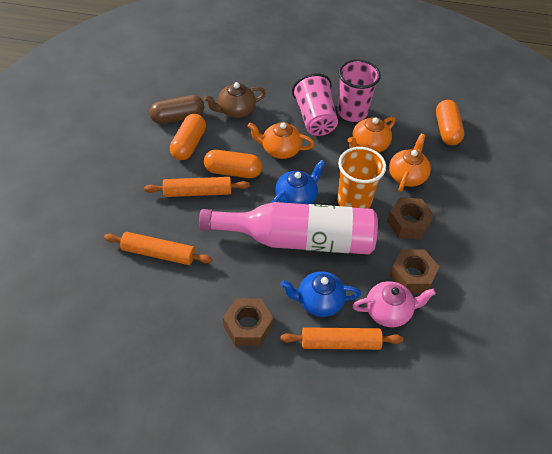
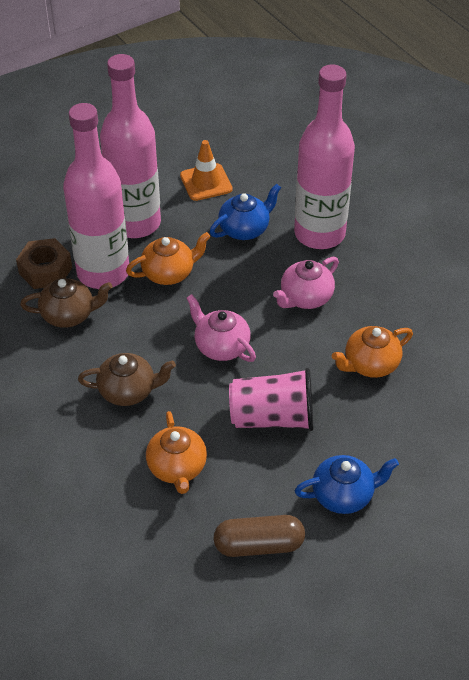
brown nut: 3 -> 1
brown teapot: 1 -> 2
orange capsule: 3 -> 0
orange cup: 1 -> 0
orange rolling pin: 3 -> 0
orange traffic cone: 0 -> 1
pink bottle: 1 -> 3
pink cup: 2 -> 1
pink teapot: 1 -> 2

